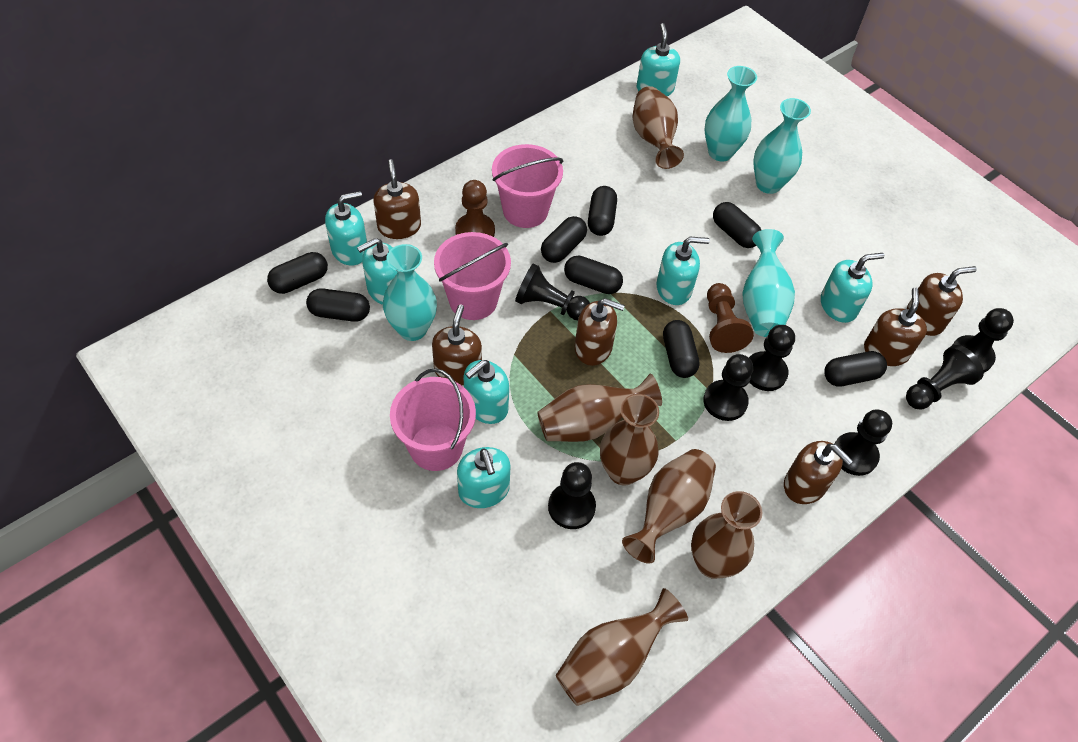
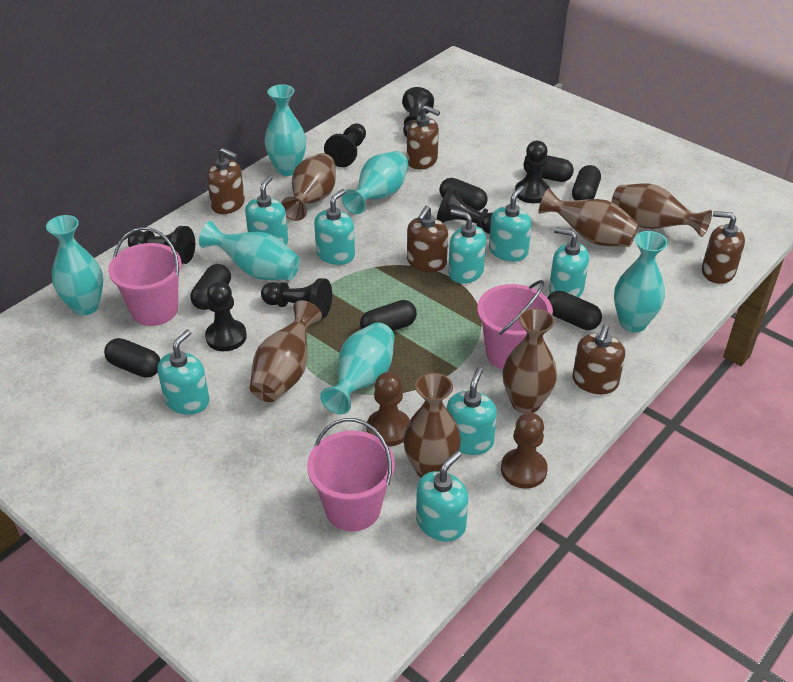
black capsule: 8 -> 7
brown soap dispenser: 6 -> 5
turquoise soap dispenser: 7 -> 8
turquoise vase: 4 -> 6

